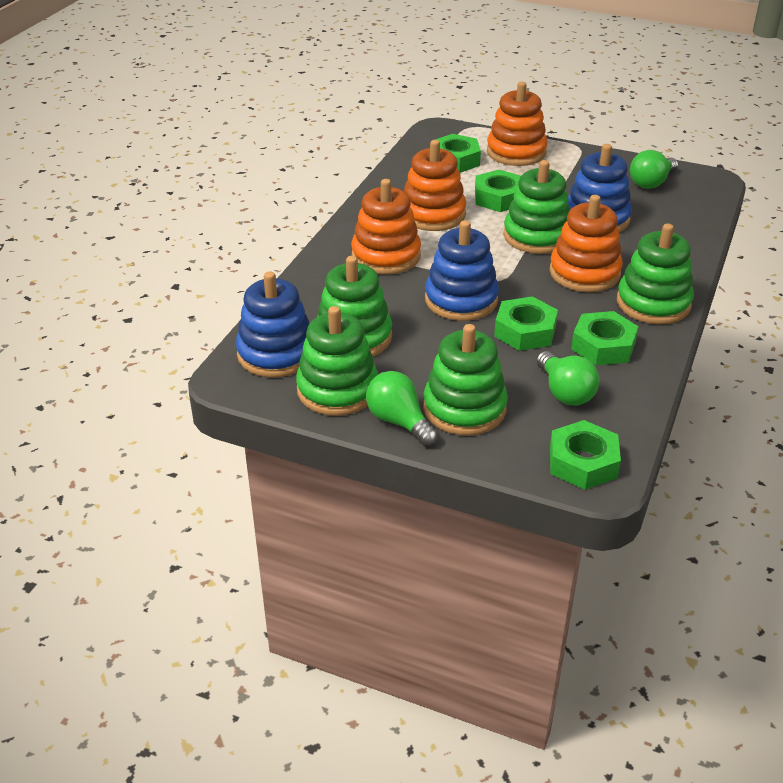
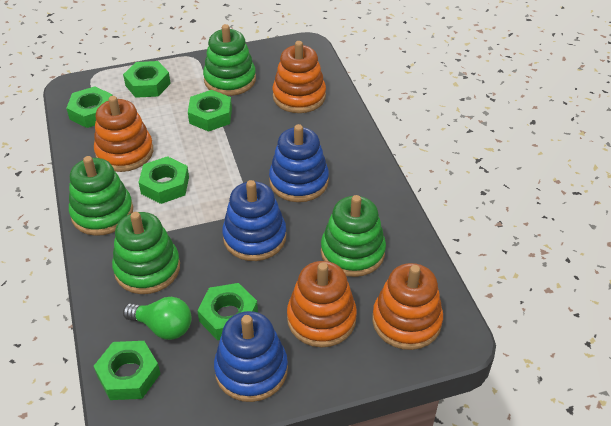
green light bulb: 3 -> 1
green nut: 5 -> 6
green stacking toy: 5 -> 4

